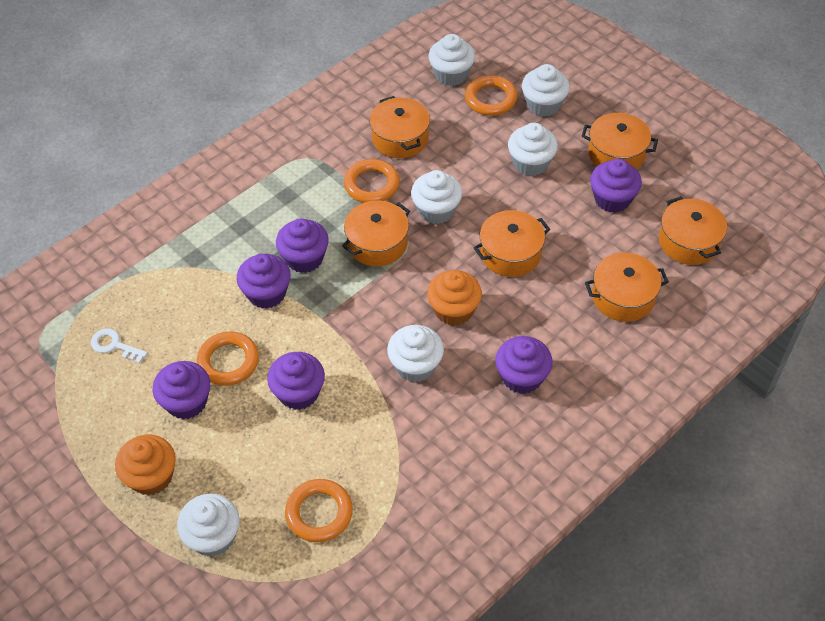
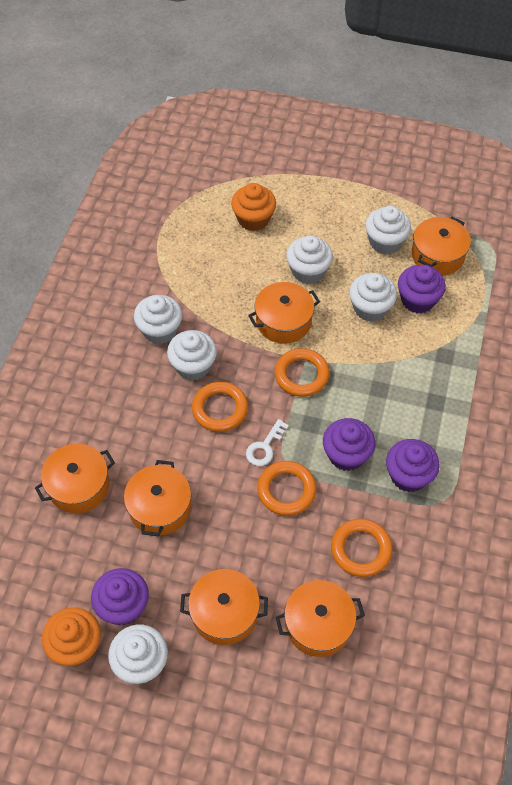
purple cupcake: 6 -> 4

